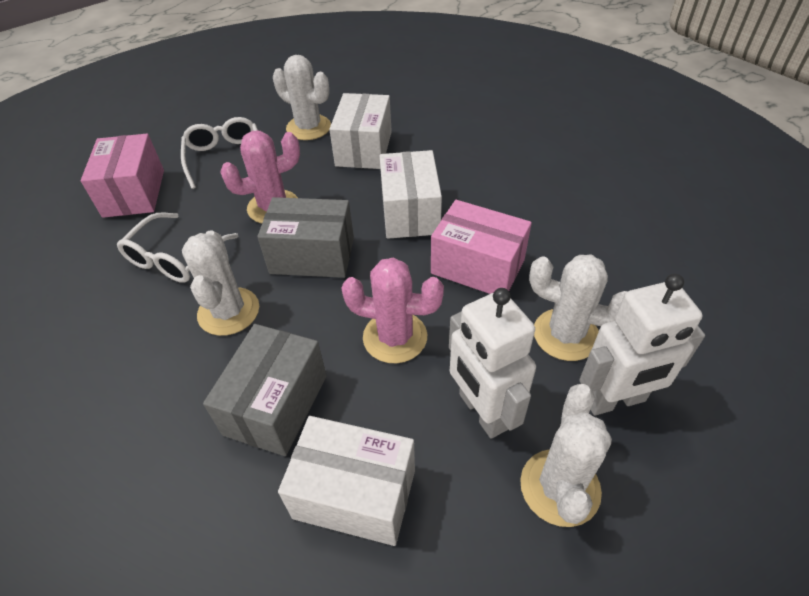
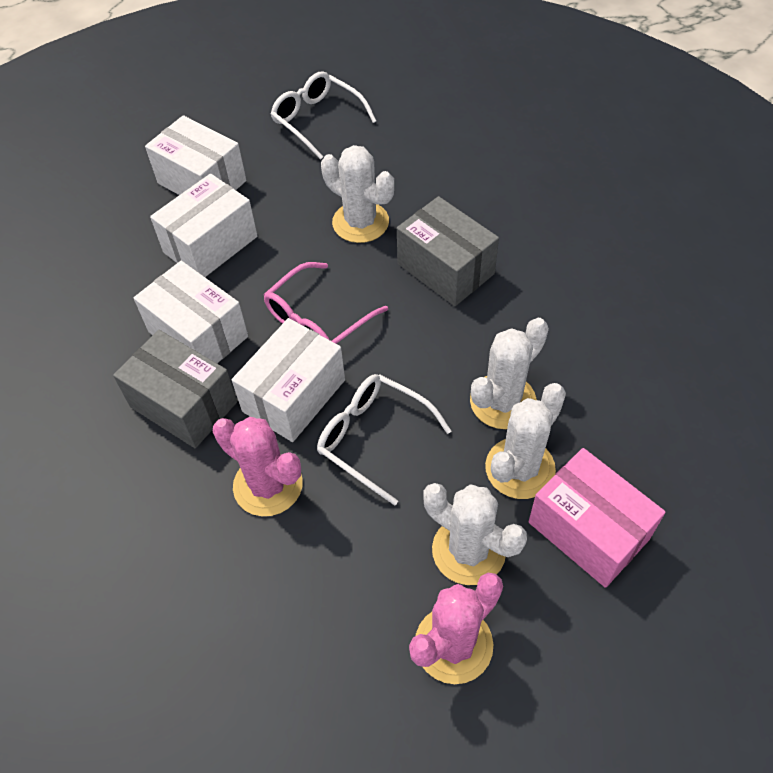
pink box: 2 -> 1
pink glasses: 0 -> 1
white box: 3 -> 4
white robot: 2 -> 0

